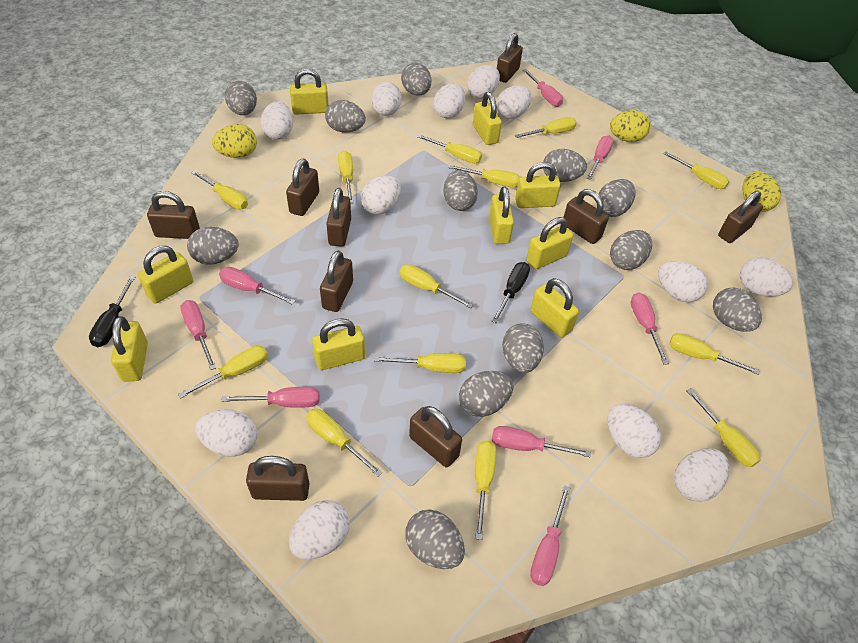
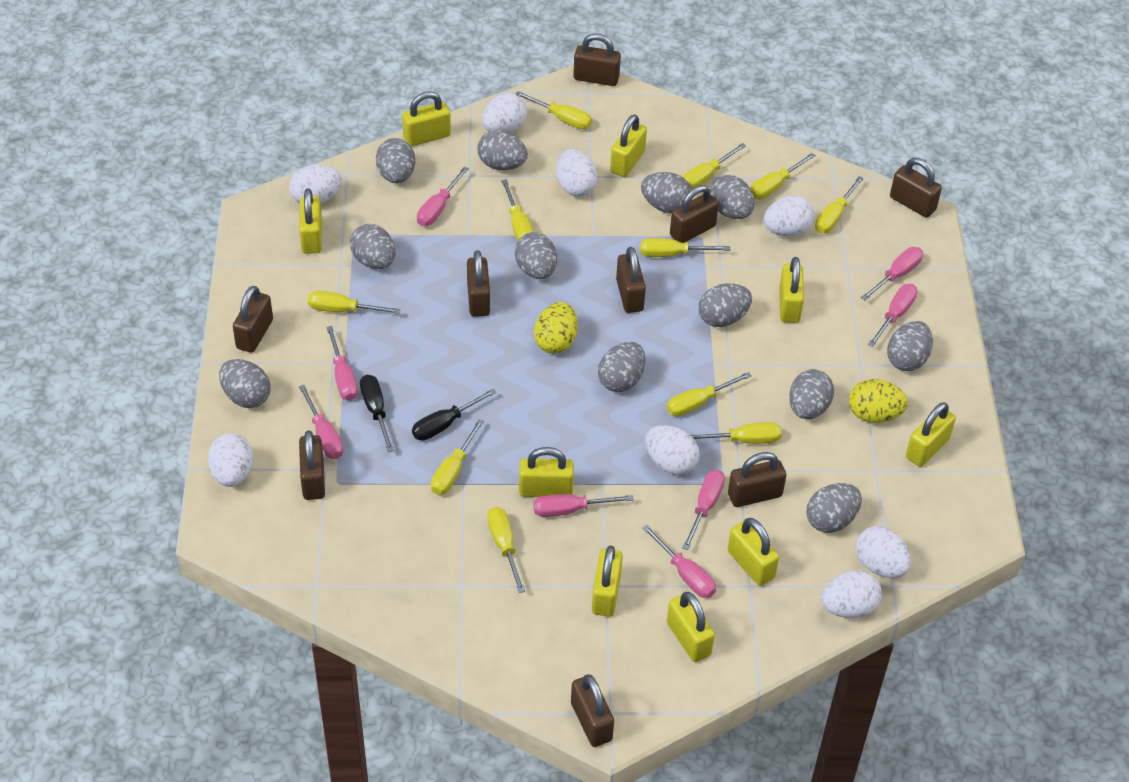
white egg: 12 -> 8
yellow egg: 3 -> 2
yellow screwdriver: 13 -> 11

